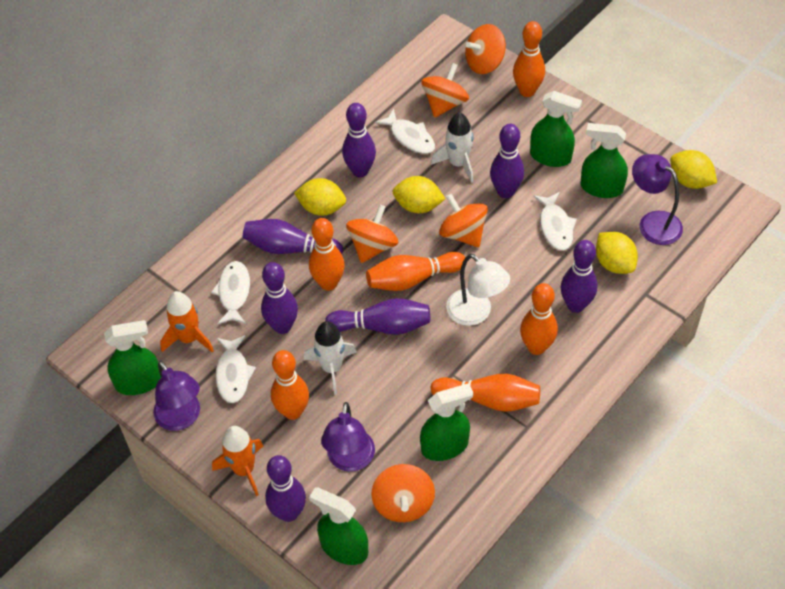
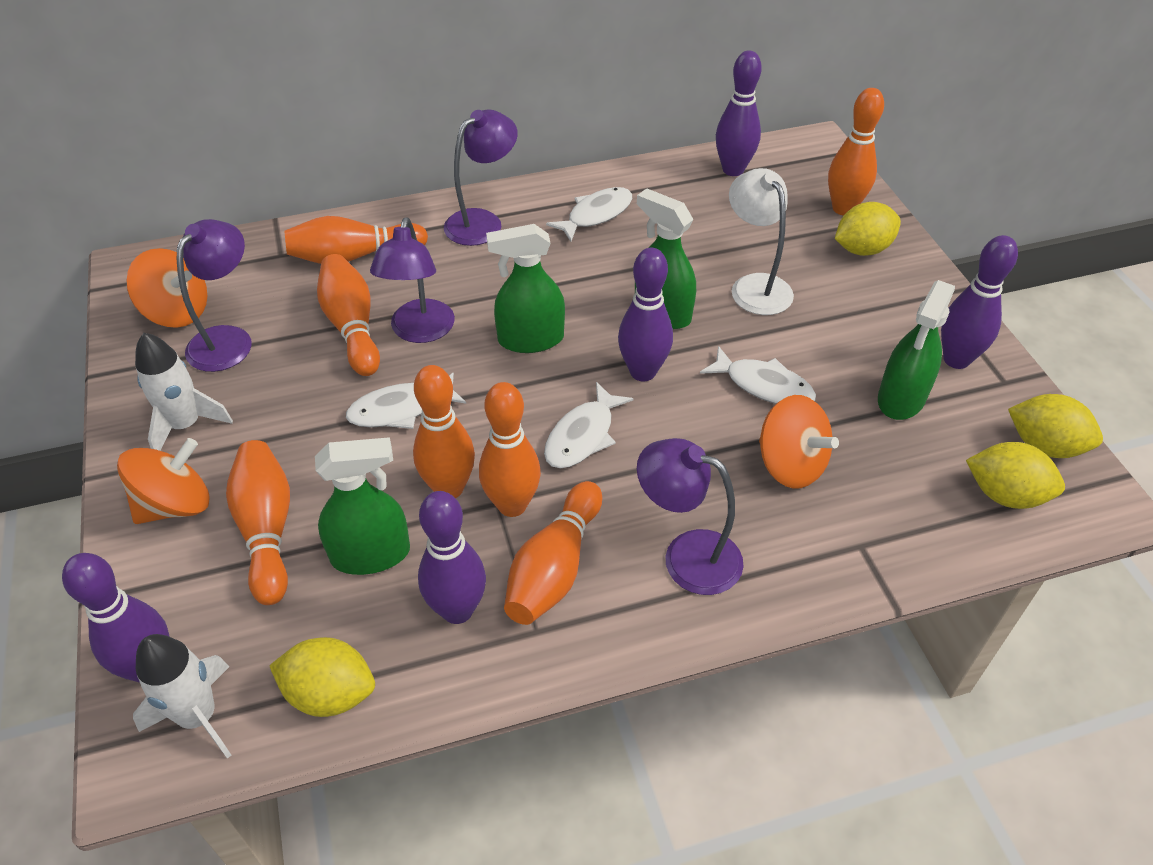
green spray bottle: 5 -> 4
orange bowling pin: 6 -> 7
orange rocket: 2 -> 0
orange spinning top: 5 -> 3
purple bowling pin: 7 -> 5
purple lamp: 3 -> 4

